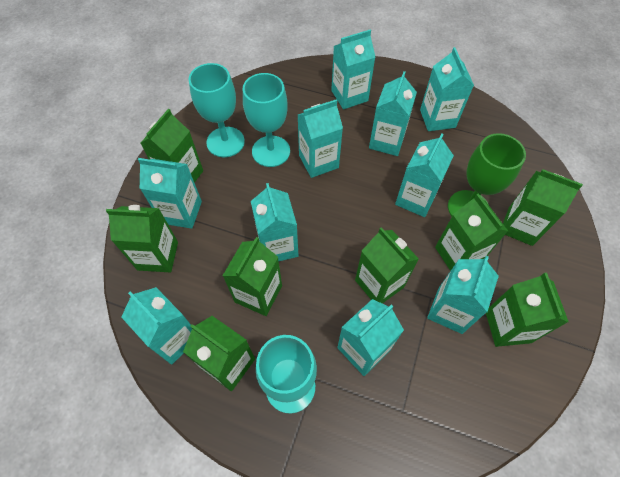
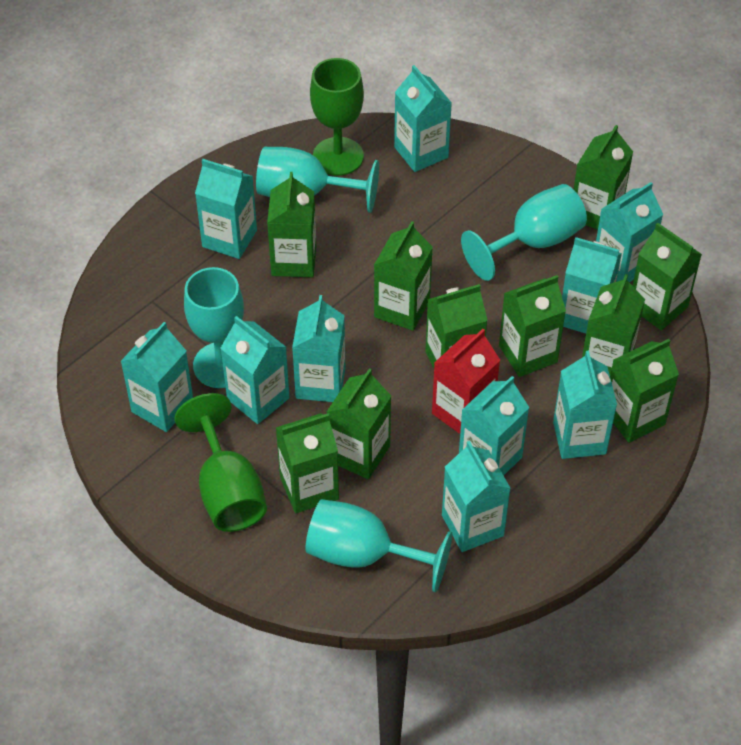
green carton: 8 -> 10
green goblet: 1 -> 2
red carton: 0 -> 1
turquoise goblet: 3 -> 4

